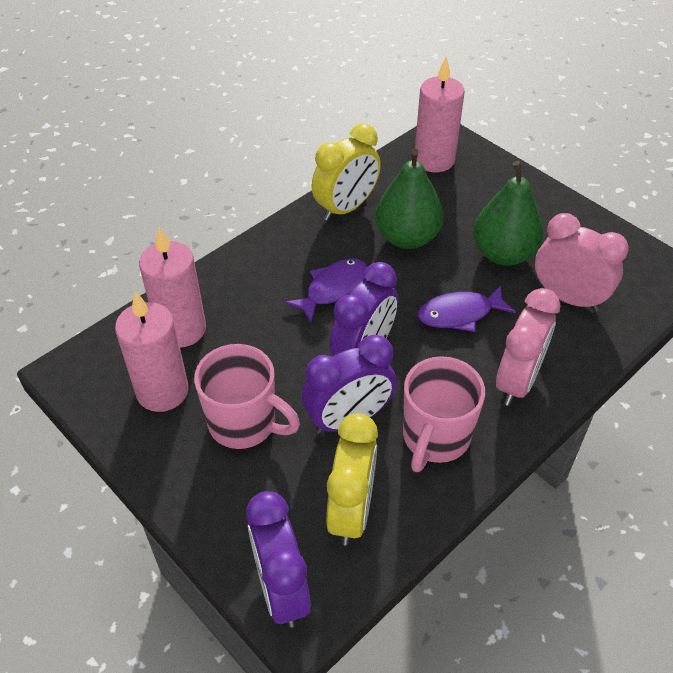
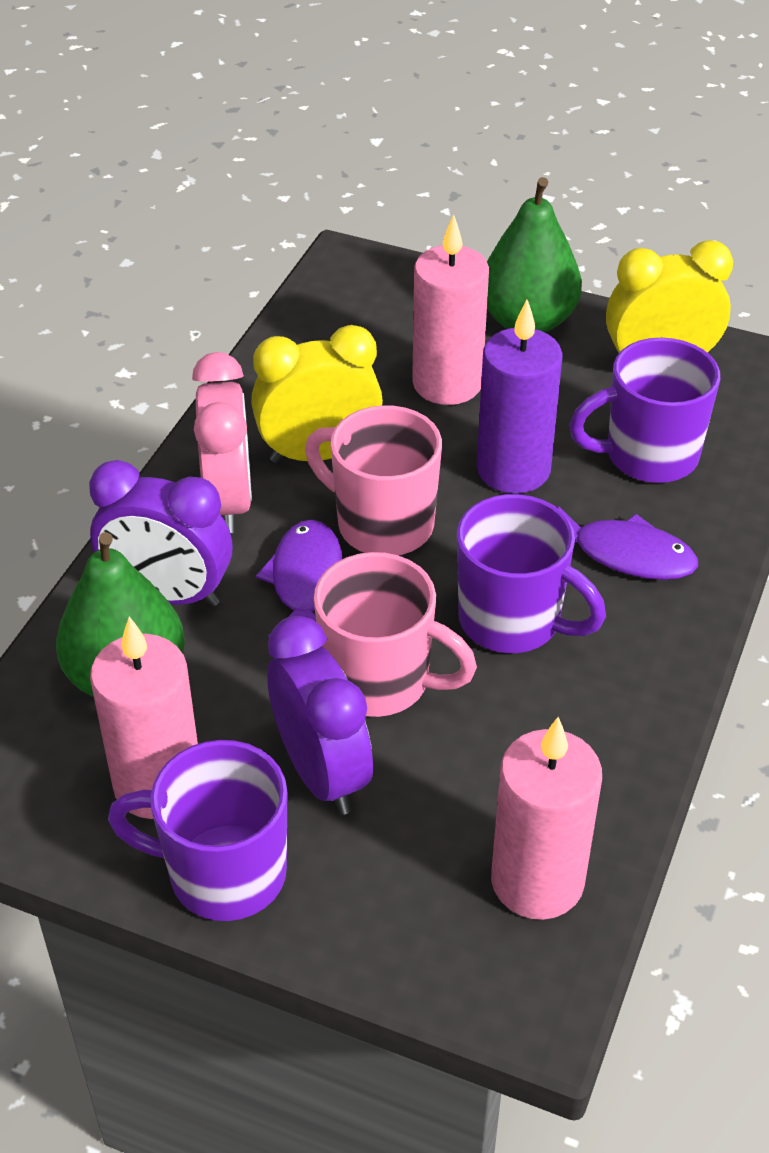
pink clock: 2 -> 1
purple candle: 0 -> 1
purple clock: 3 -> 2
purple mug: 0 -> 3

